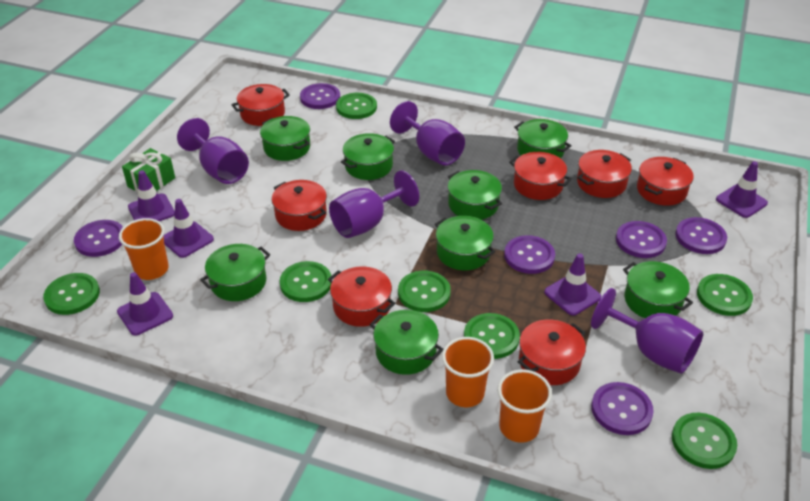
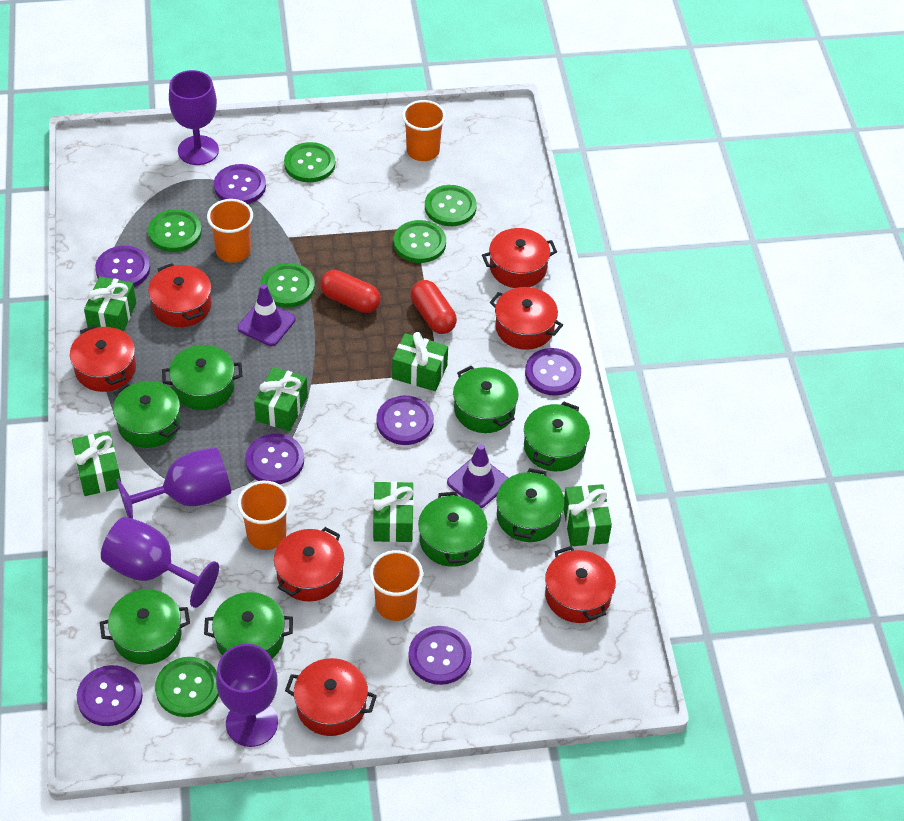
green button: 7 -> 6
green gift: 1 -> 6
orange cup: 3 -> 4
purple button: 6 -> 7
purple traffic cone: 5 -> 2
red capsule: 0 -> 2

